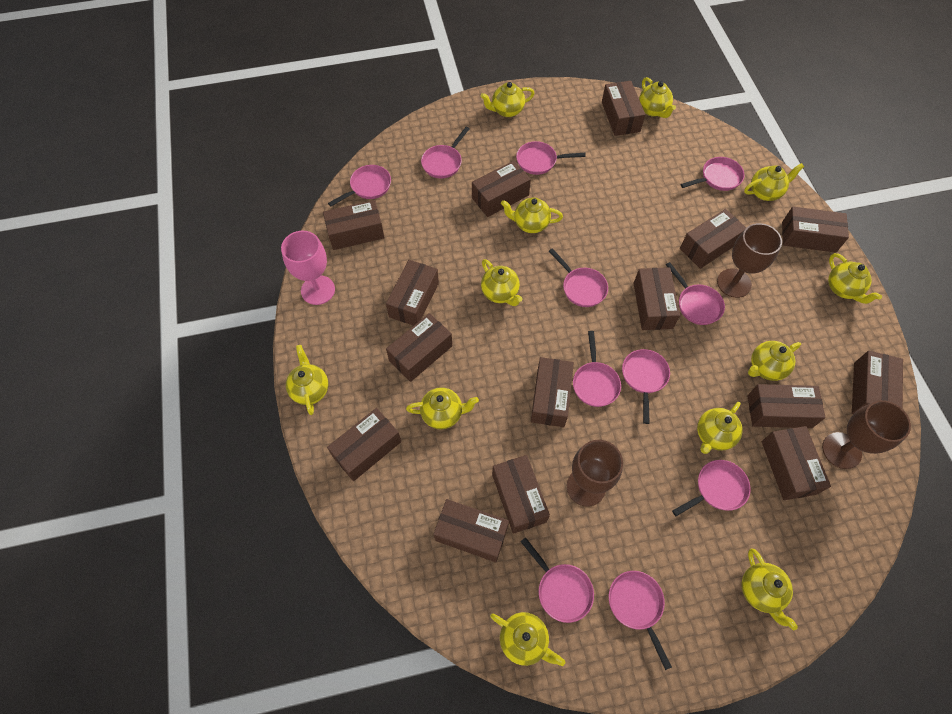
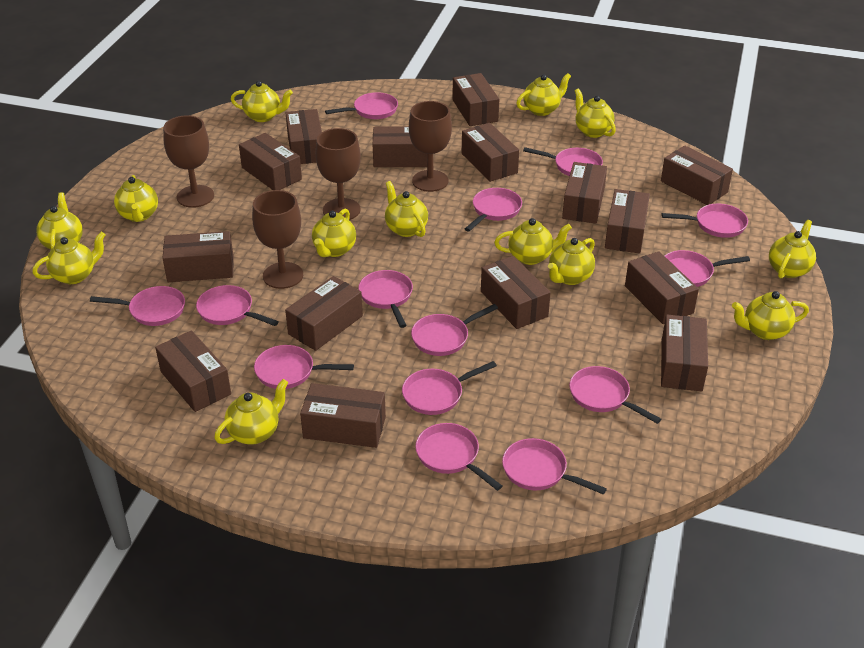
brown goblet: 3 -> 4
pink goblet: 1 -> 0
pink pan: 11 -> 14
yellow teapot: 12 -> 13

